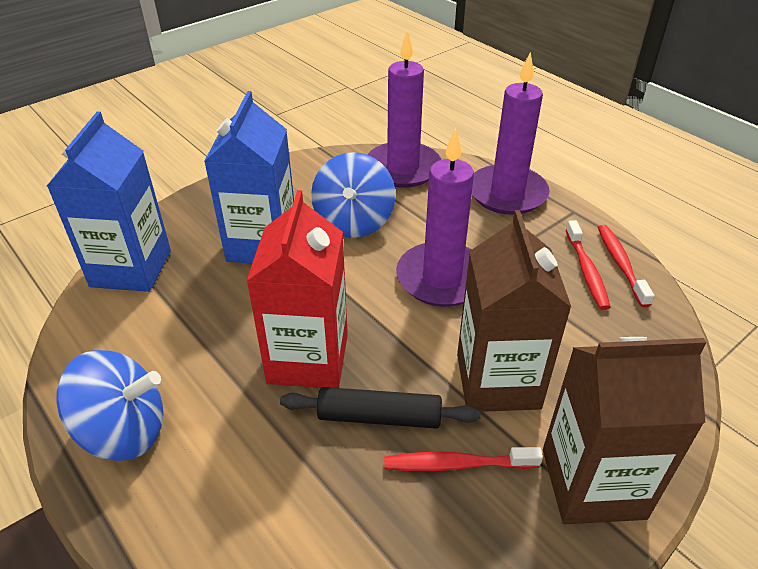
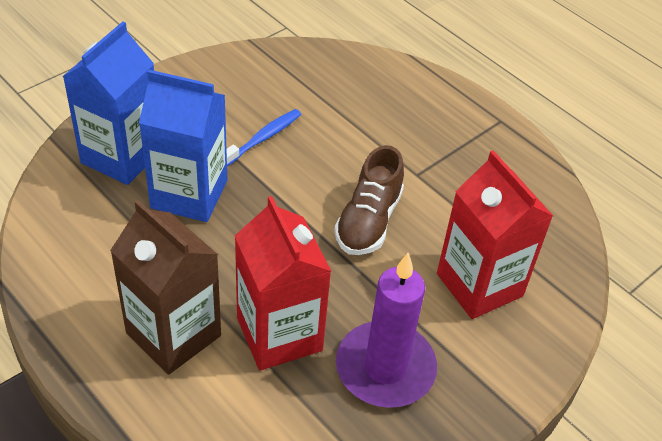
black rolling pin: 1 -> 0
blue spinning top: 2 -> 0
blue toothbrush: 0 -> 1
brown carton: 2 -> 1
brown shoe: 0 -> 1
purple candle: 3 -> 1
red carton: 1 -> 2
red toothbrush: 3 -> 0

